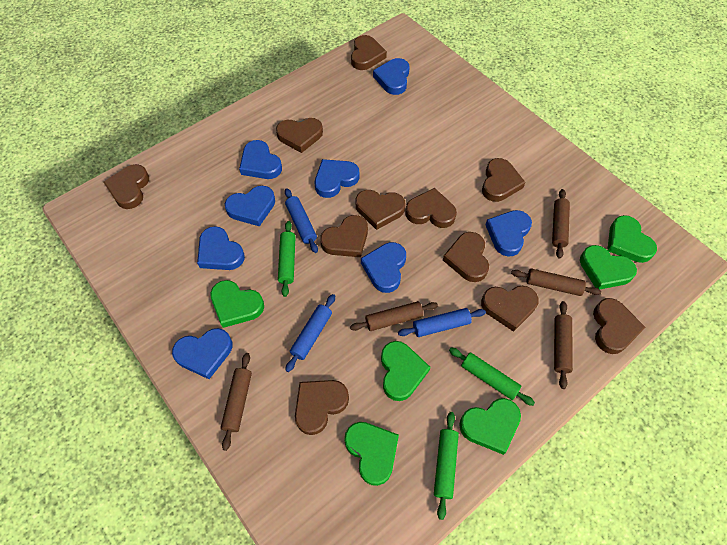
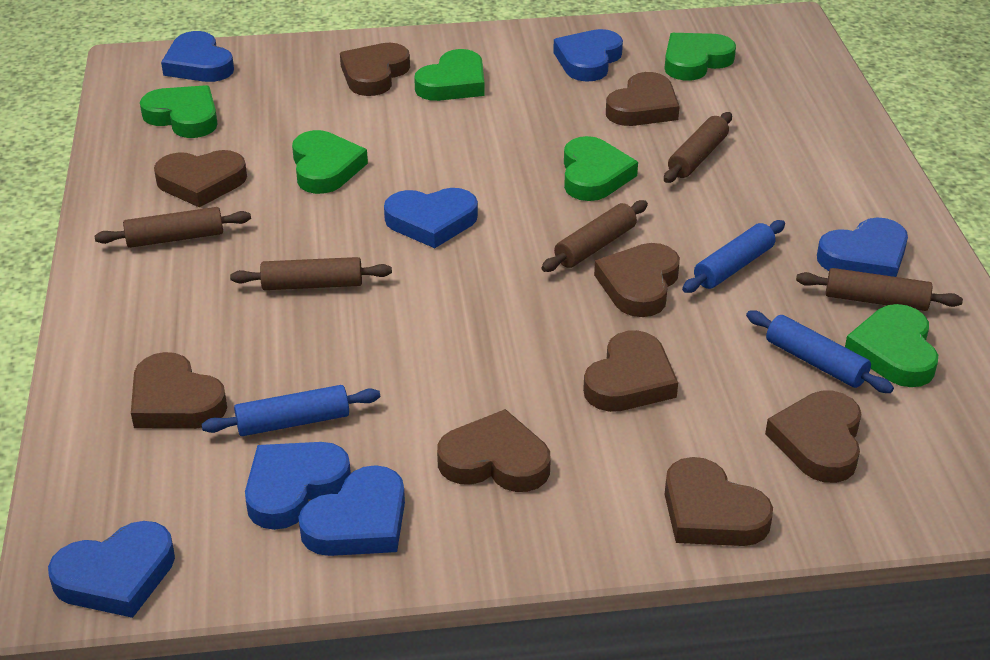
blue heart: 8 -> 7
brown heart: 11 -> 9
green rolling pin: 3 -> 0

